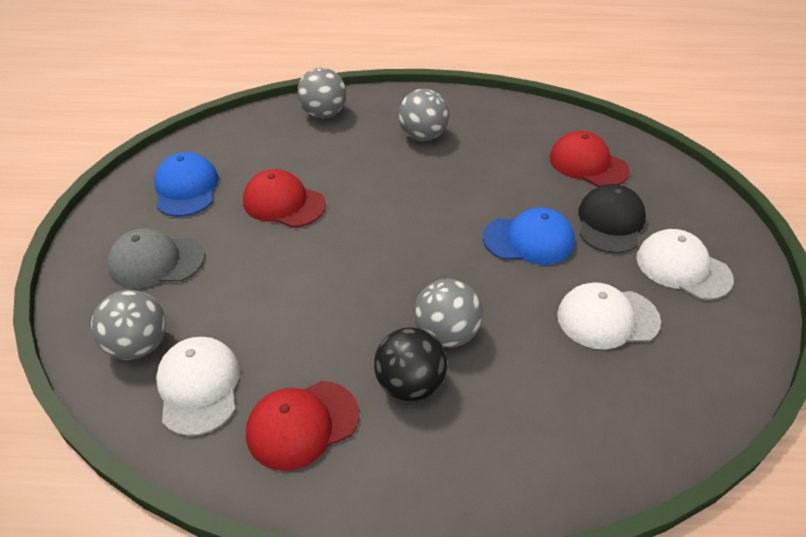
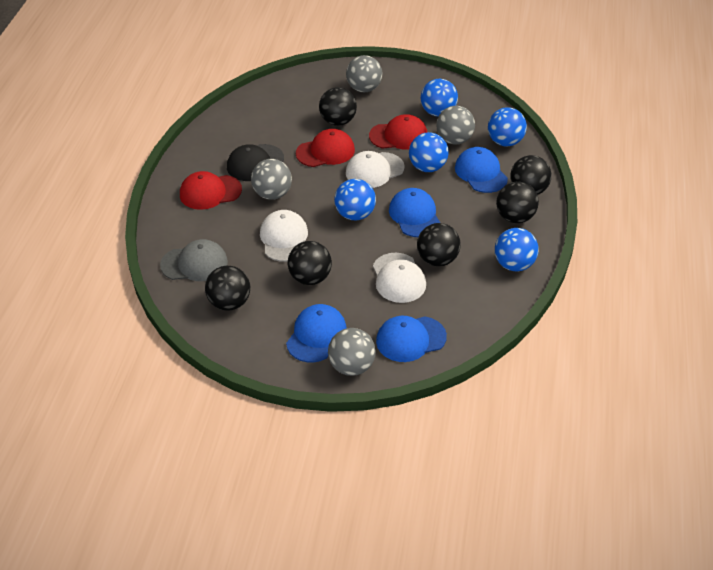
black ball: 1 -> 6
blue ball: 0 -> 5
blue cap: 2 -> 4

